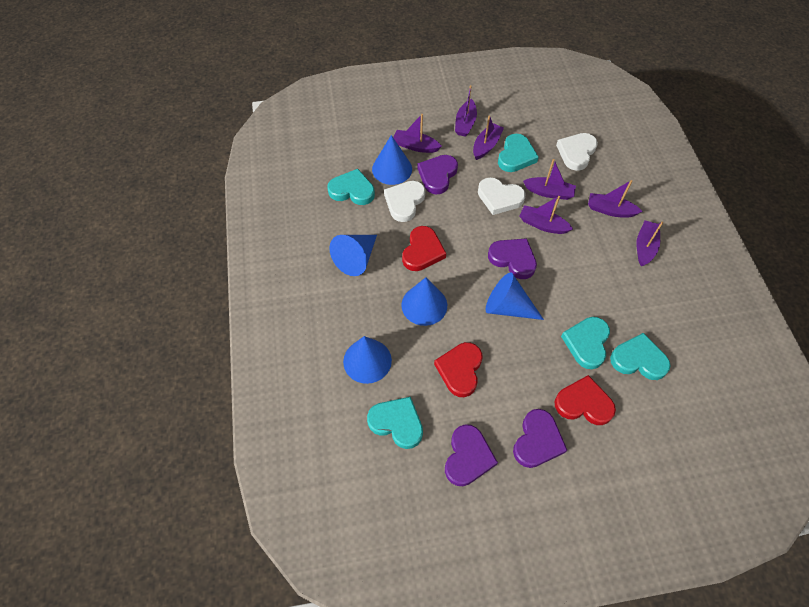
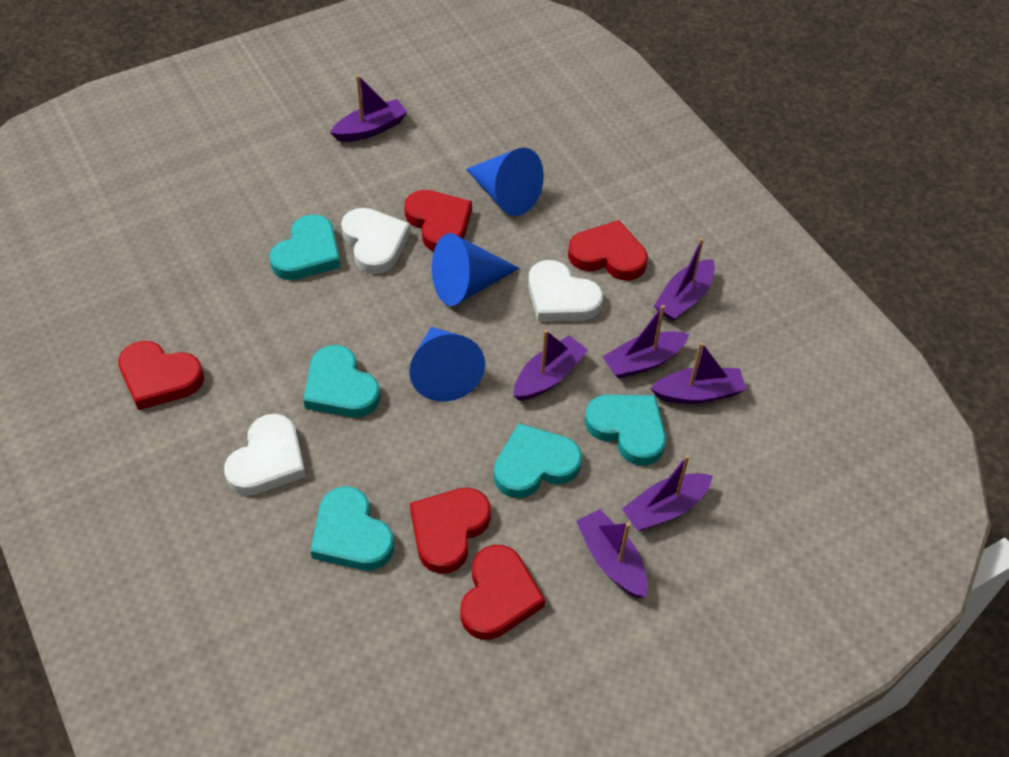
blue cone: 5 -> 3
purple heart: 4 -> 0
red heart: 3 -> 5

